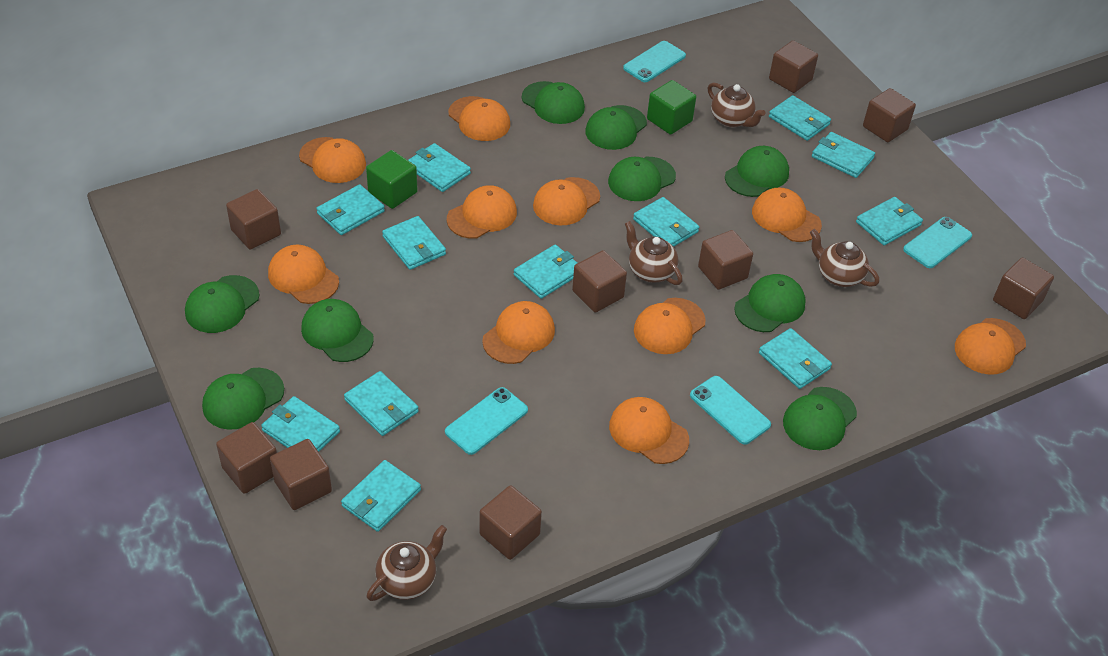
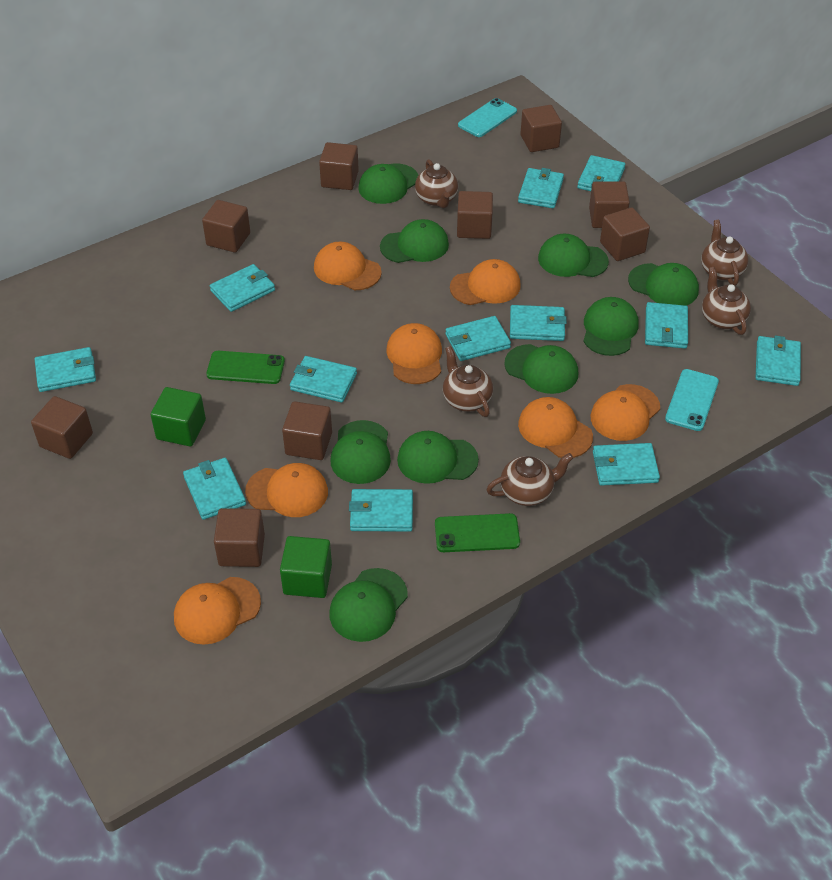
brown teapot: 4 -> 5
green phone: 0 -> 2
orange cap: 10 -> 7
turquoise phone: 4 -> 2

